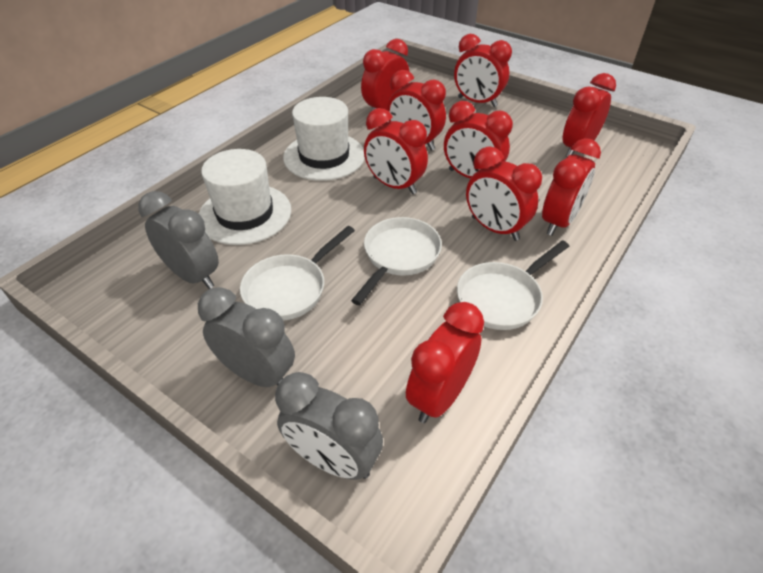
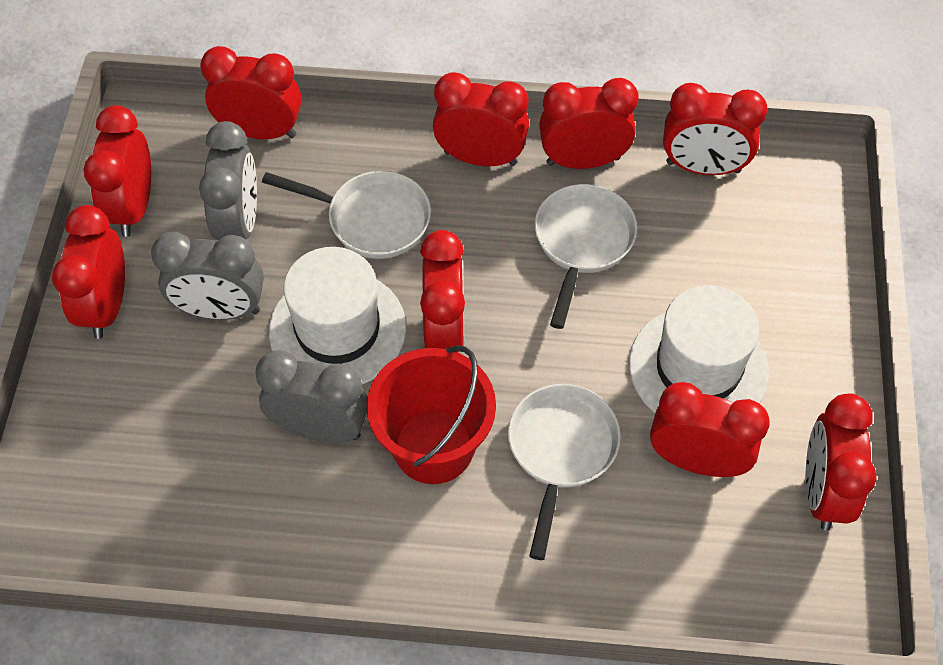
red bucket: 0 -> 1

